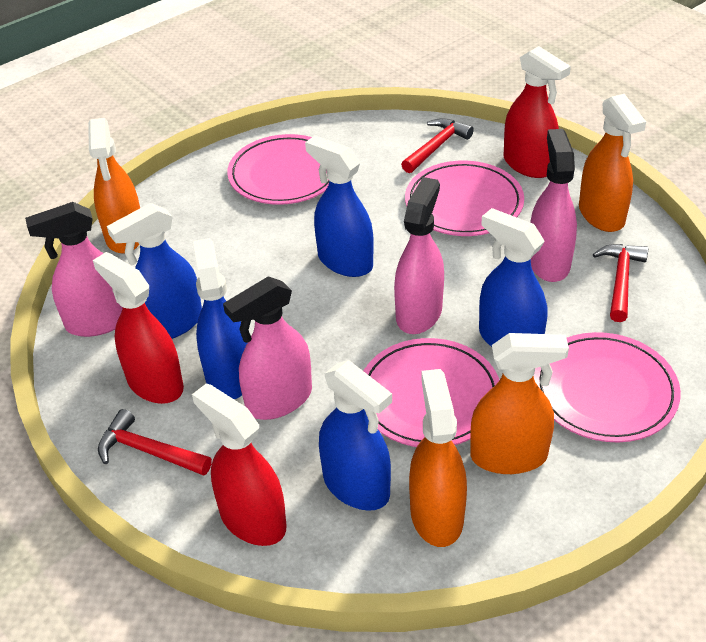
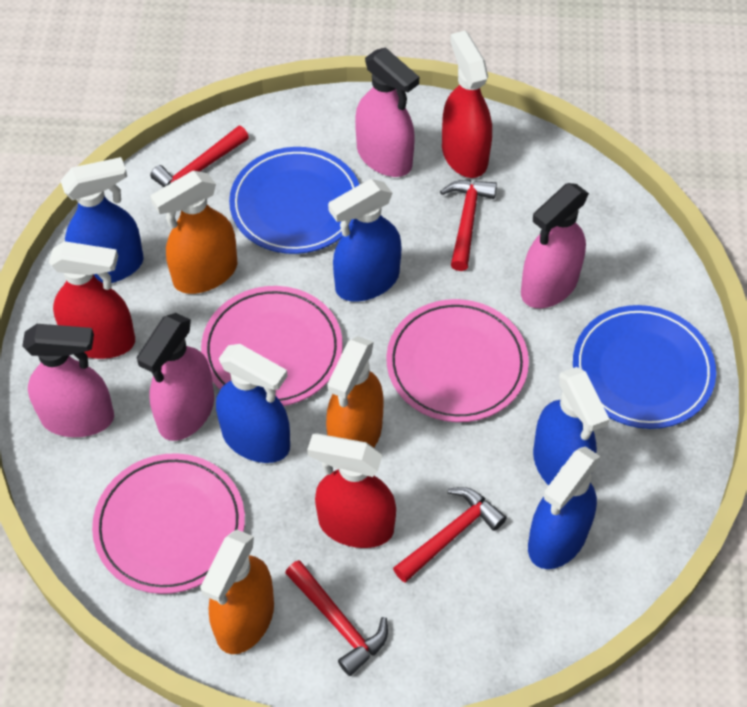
blue plate: 0 -> 2
orange spray bottle: 4 -> 3
pink plate: 4 -> 3
red hammer: 3 -> 4

